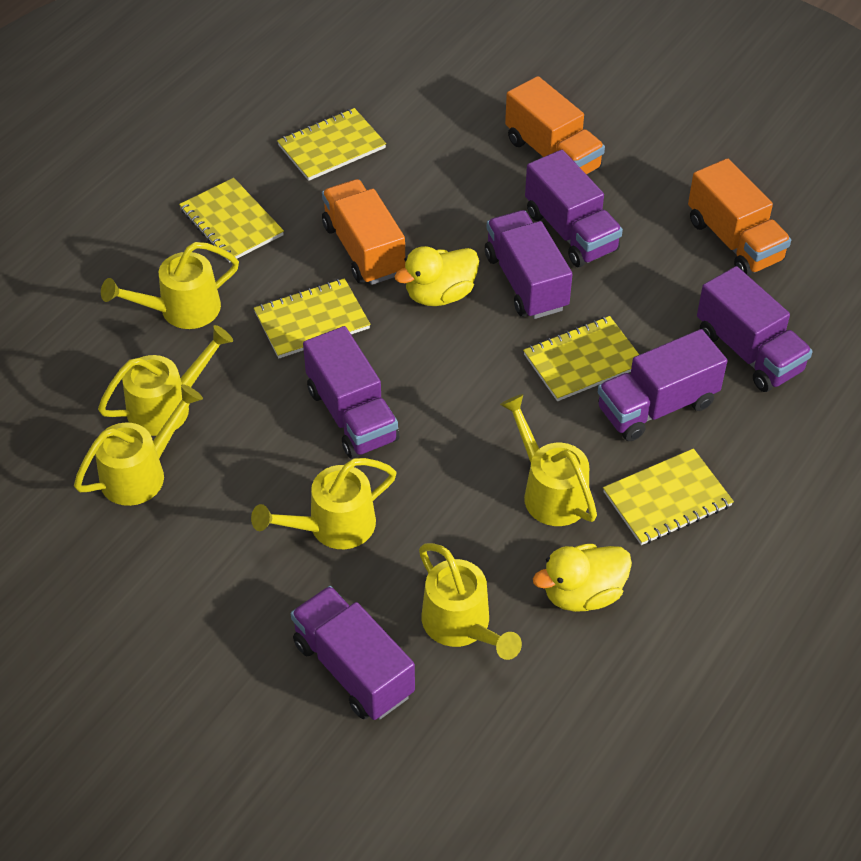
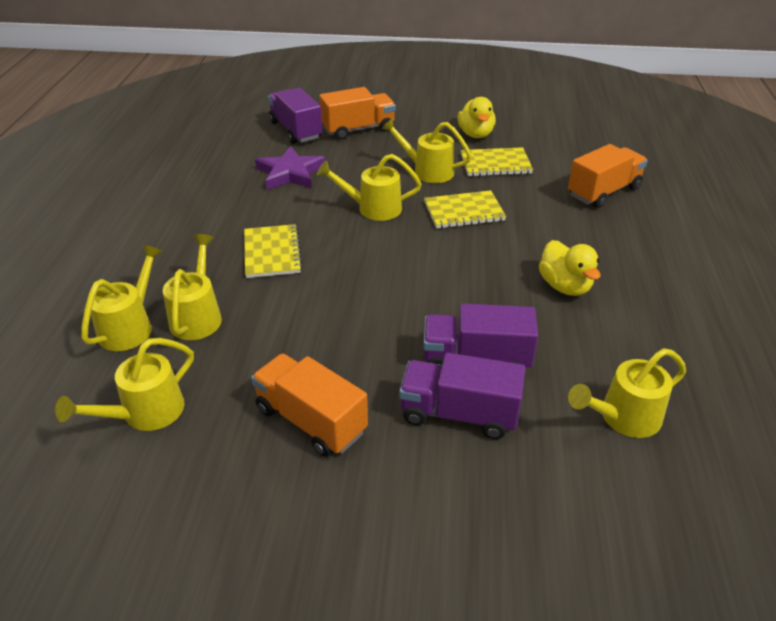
purple star: 0 -> 1
purple truck: 6 -> 3
yellow notebook: 5 -> 3

